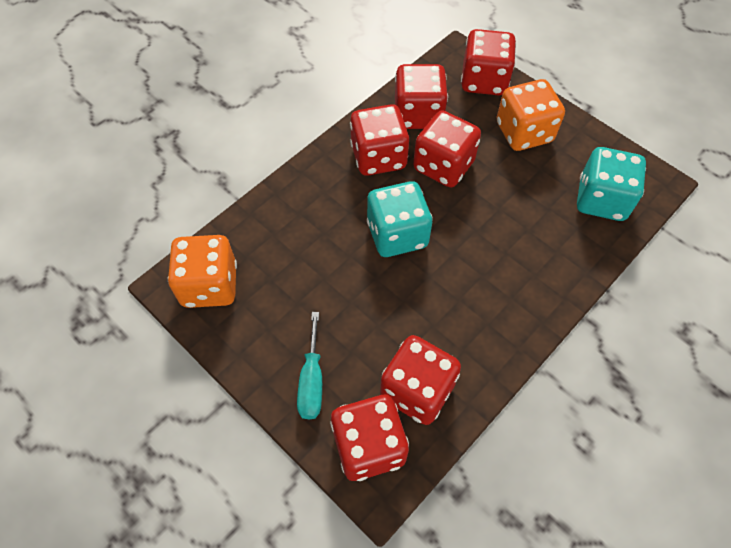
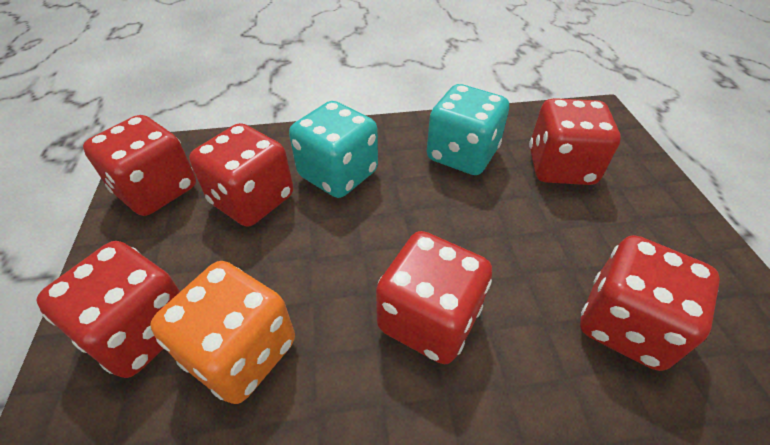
orange dice: 2 -> 1
turquoise screwdriver: 1 -> 0

